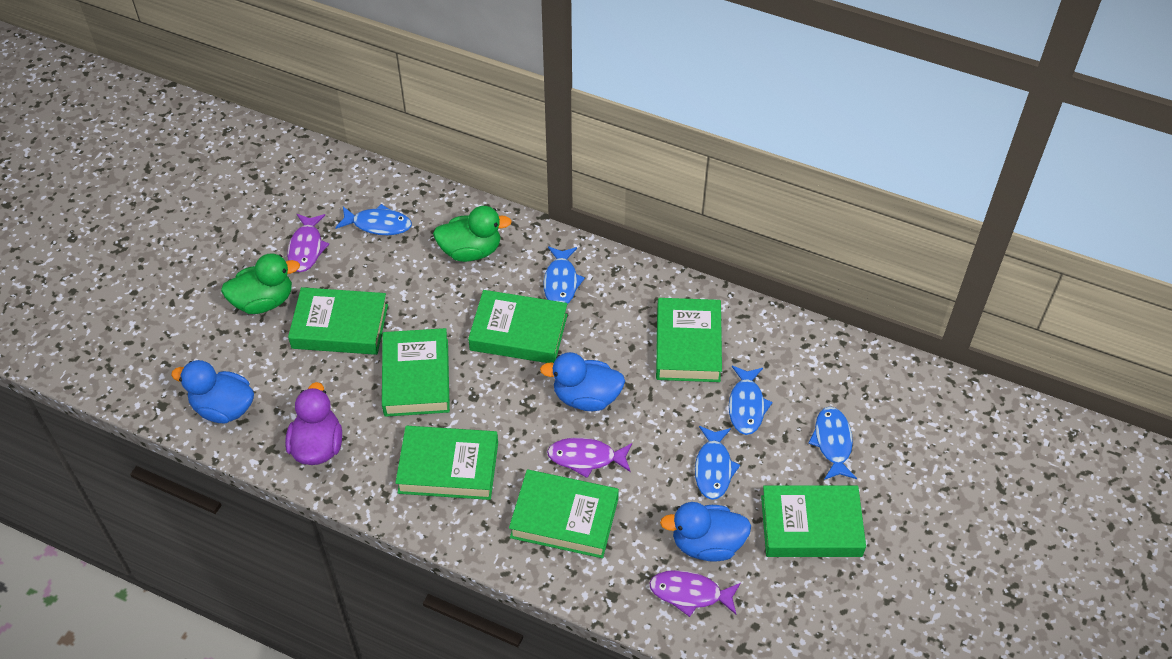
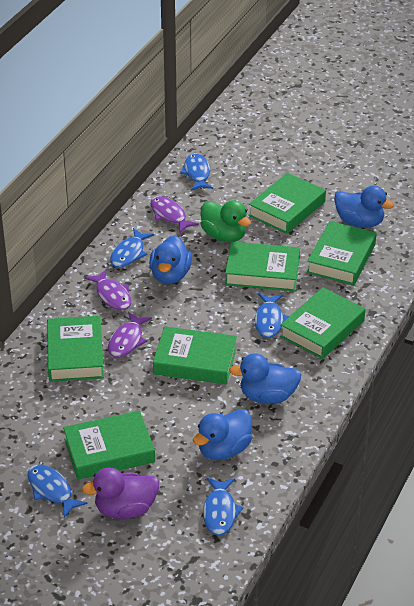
blue duck: 3 -> 4
green duck: 2 -> 1

